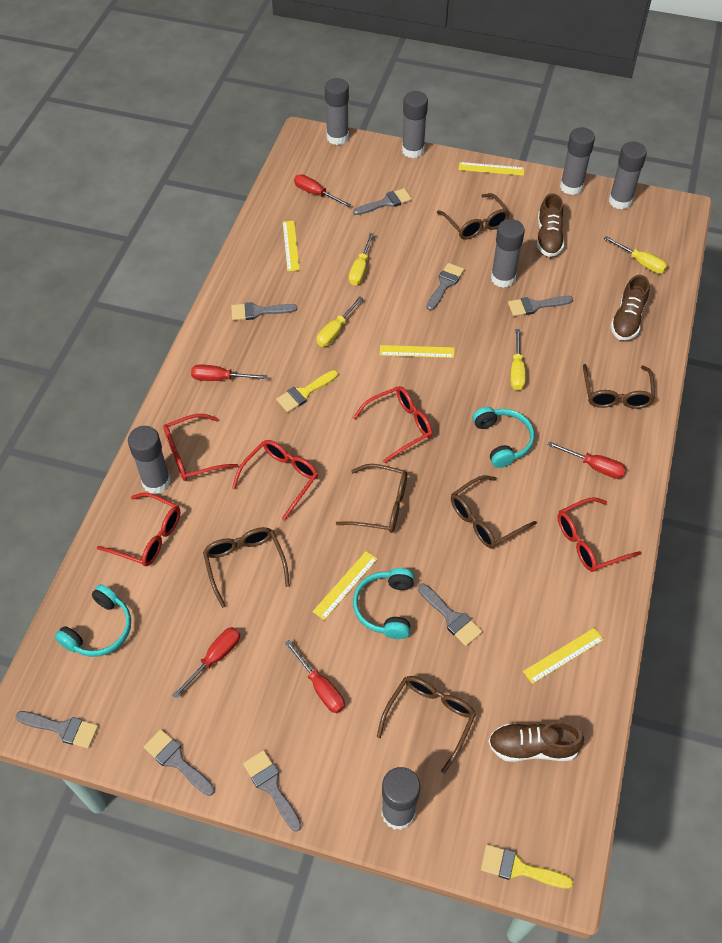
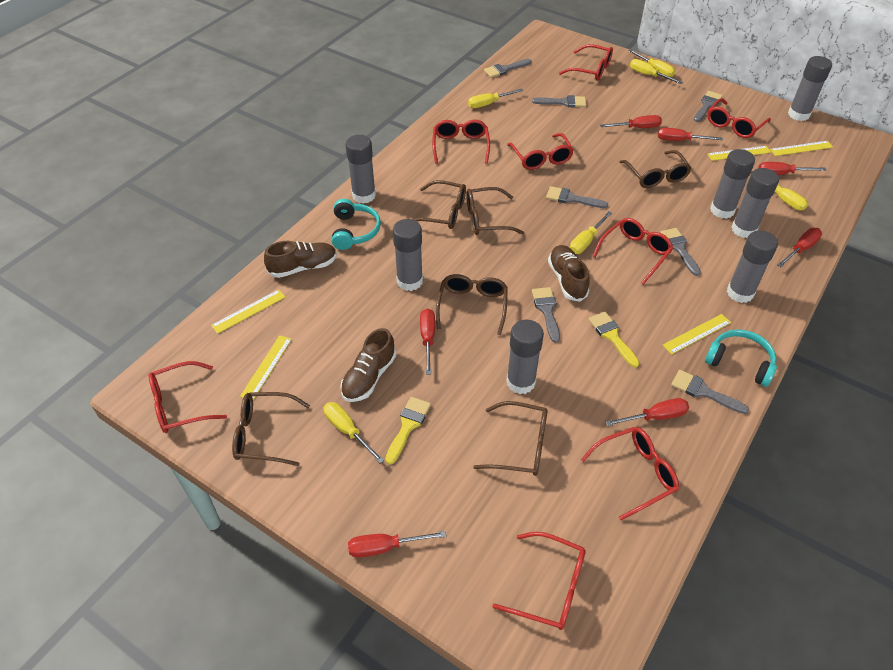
grey brush: 8 -> 7
red glasses: 5 -> 8
red screwdriver: 5 -> 7
turquoise headphones: 3 -> 2
yellow screwdriver: 4 -> 6

